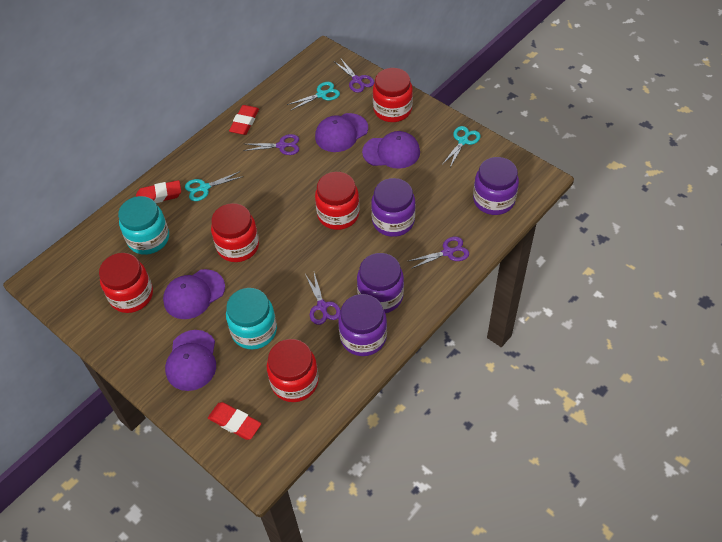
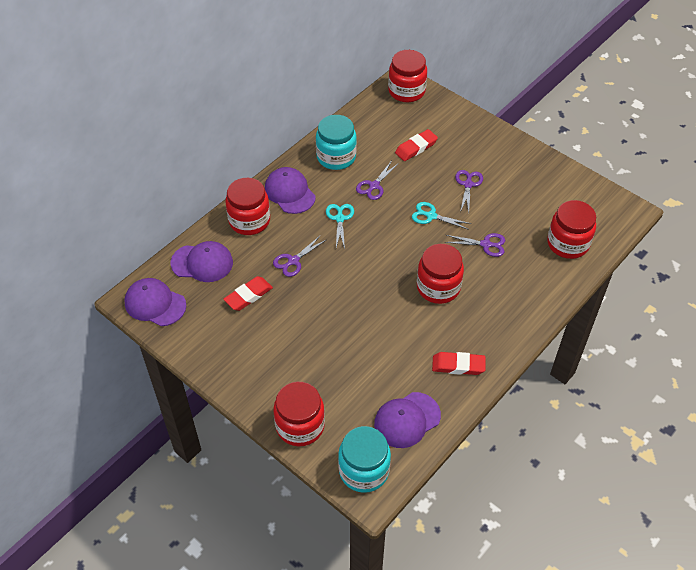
purple jar: 4 -> 0
turquoise scissors: 3 -> 2

